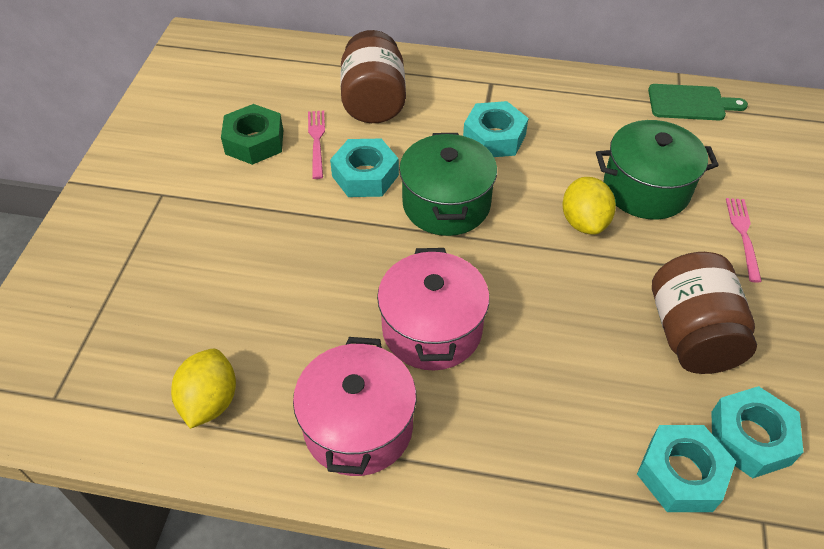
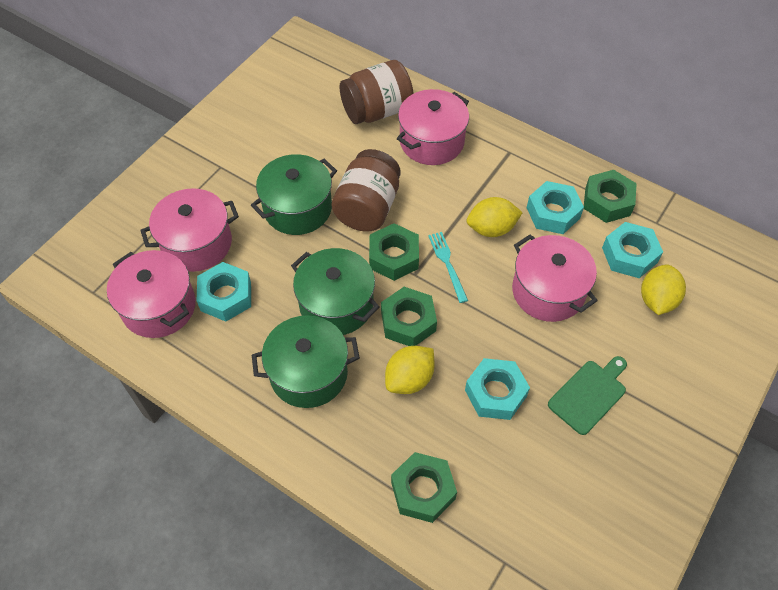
green nut: 1 -> 4
green pot: 2 -> 3
pink fork: 2 -> 0
pink pot: 2 -> 4
turquoise fork: 0 -> 1
yellow lemon: 2 -> 3

